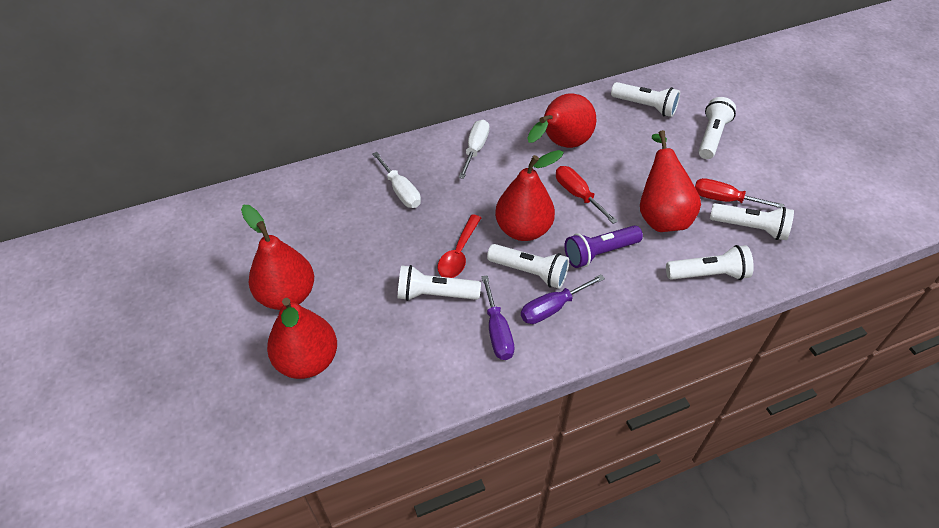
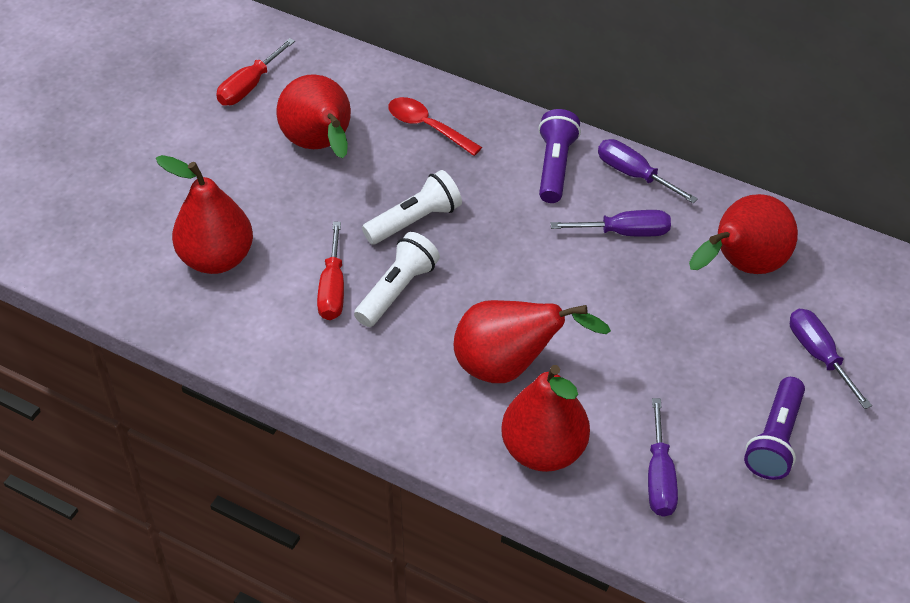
purple flashlight: 1 -> 2
purple screwdriver: 2 -> 4
white flashlight: 6 -> 2
white screwdriver: 2 -> 0

